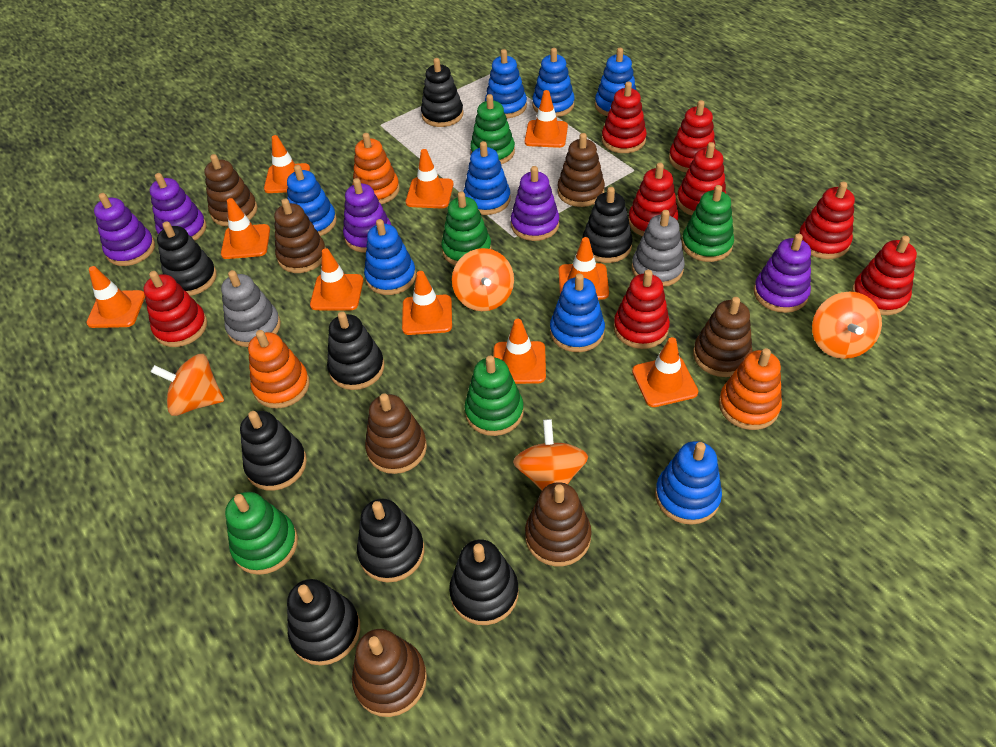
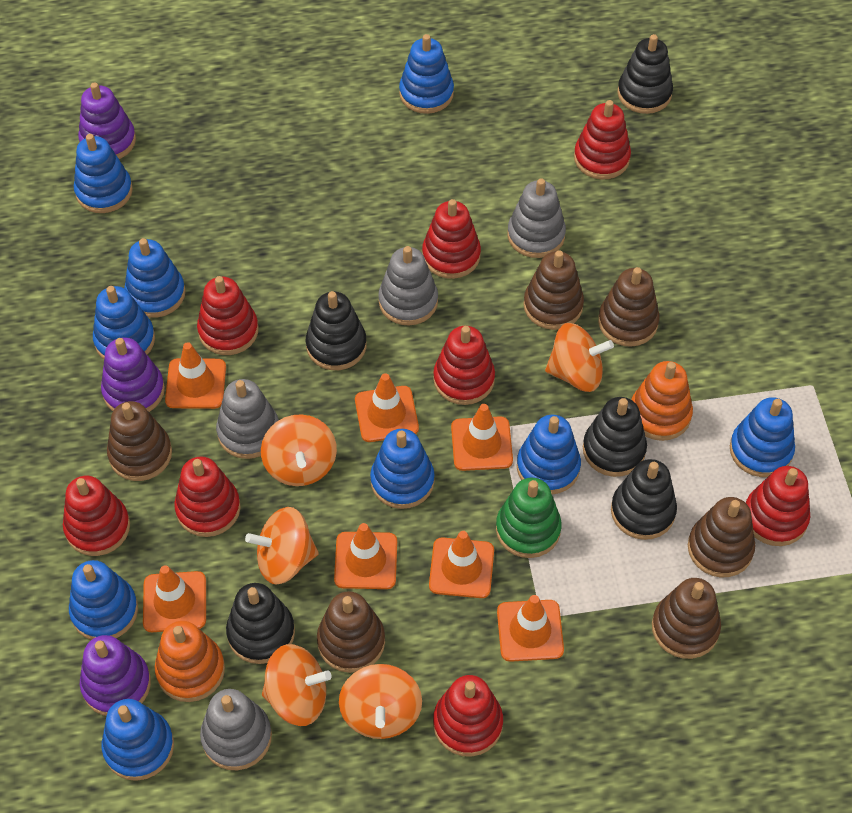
black stacking toy: 8 -> 5
blue stacking toy: 8 -> 9
brown stacking toy: 7 -> 6
green stacking toy: 5 -> 1
grey stacking toy: 2 -> 4
orange spinning top: 4 -> 5
orange stacking toy: 3 -> 2
orange traffic cone: 10 -> 7
purple stacking toy: 5 -> 3

